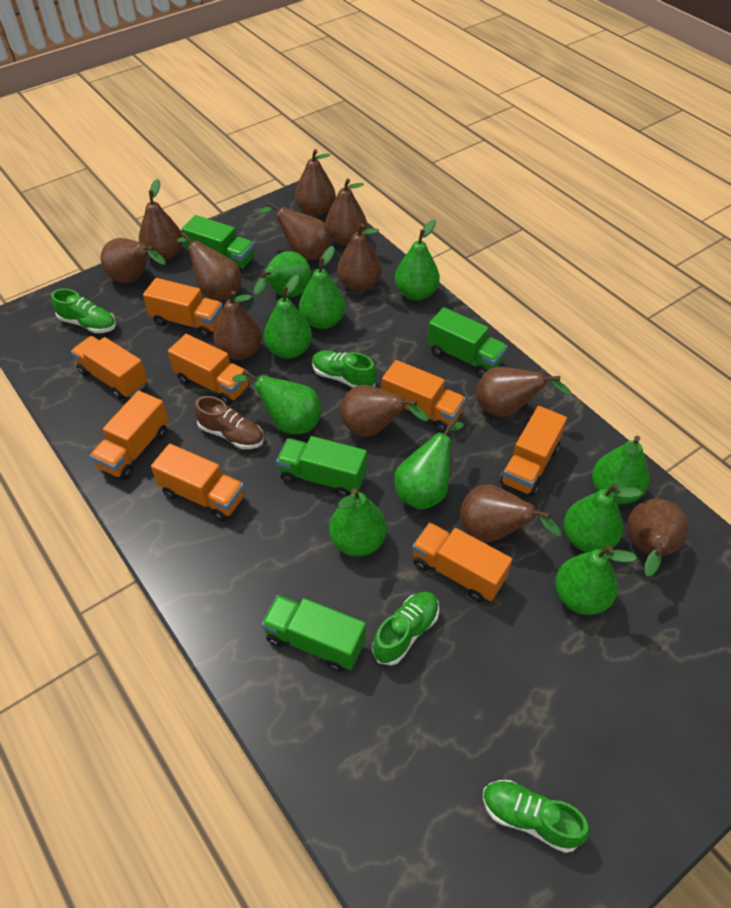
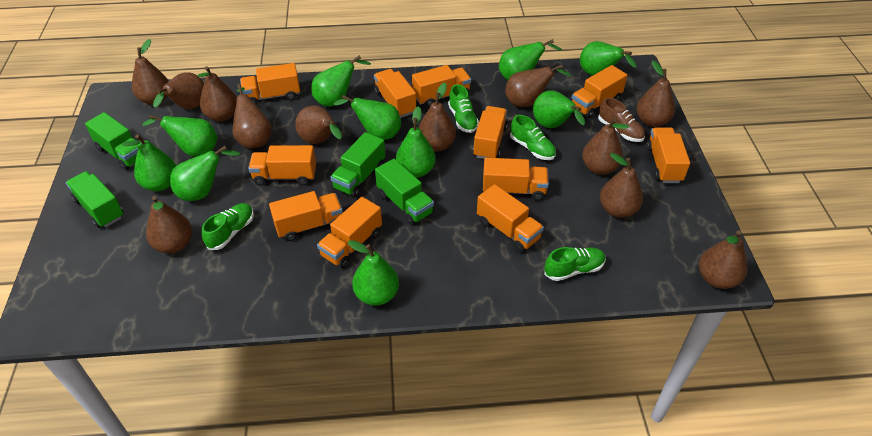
orange truck: 8 -> 11

